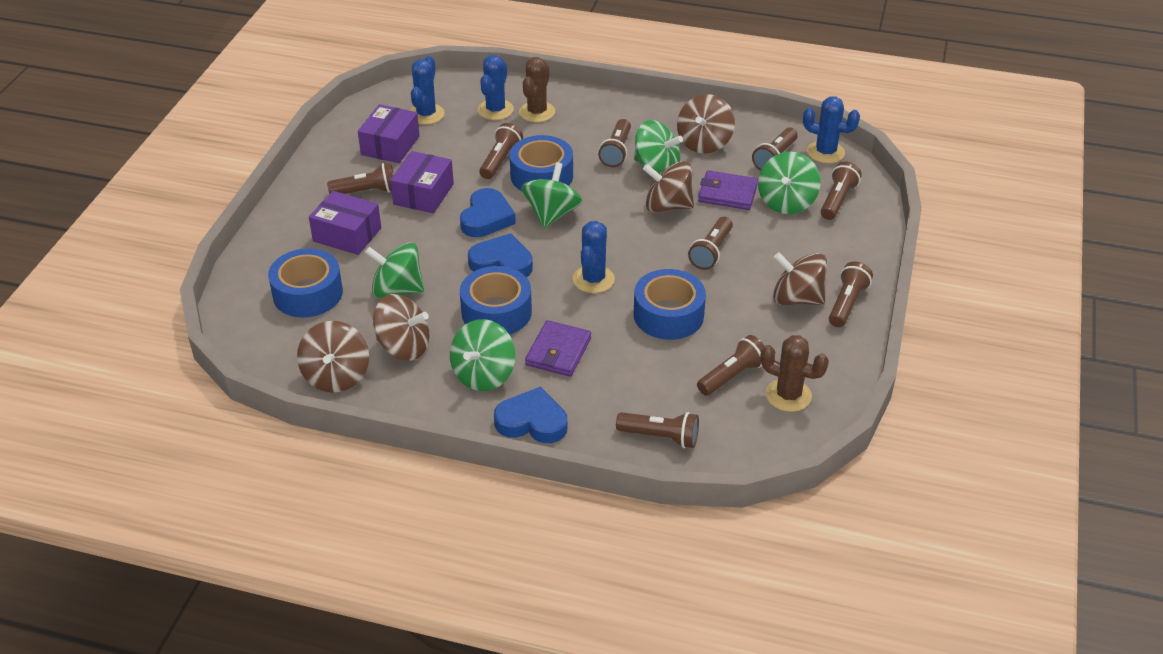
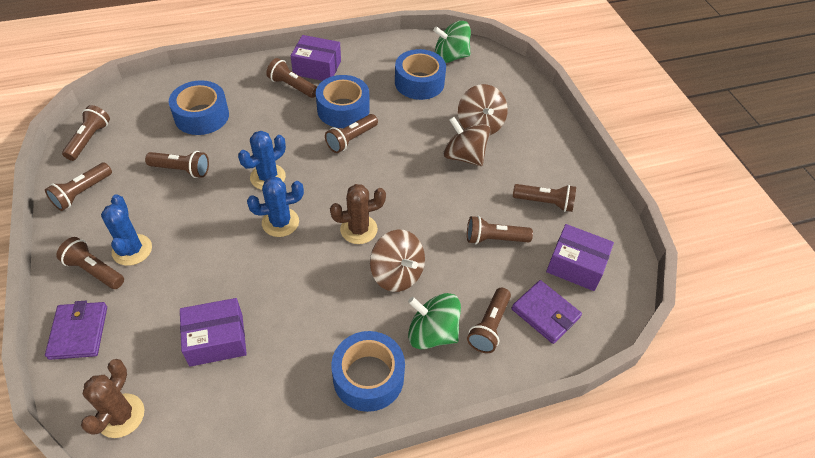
blue cactus: 4 -> 3
blue heart: 3 -> 0
brown spinning top: 5 -> 3
green spinning top: 5 -> 2

